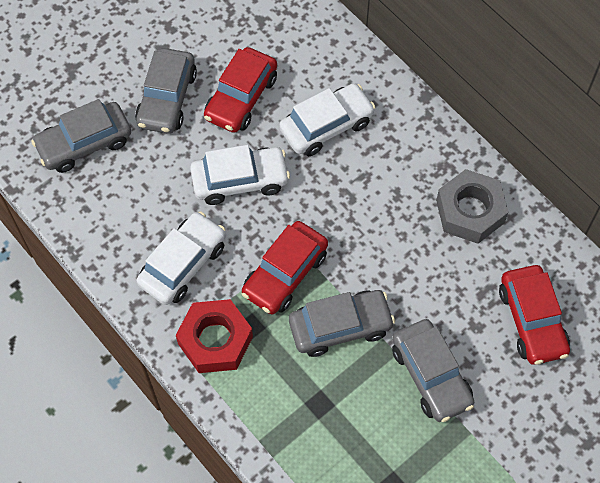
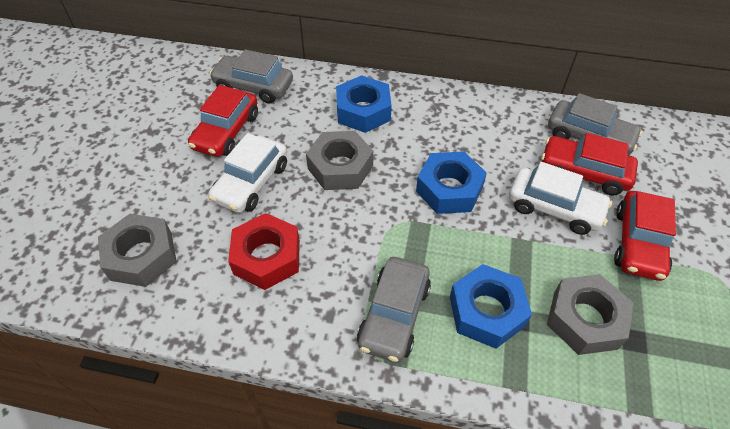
blue nut: 0 -> 3
grey car: 4 -> 3
grey nut: 1 -> 3
white car: 3 -> 2

